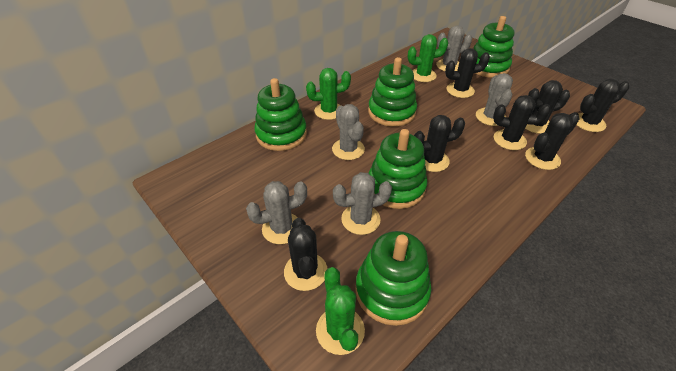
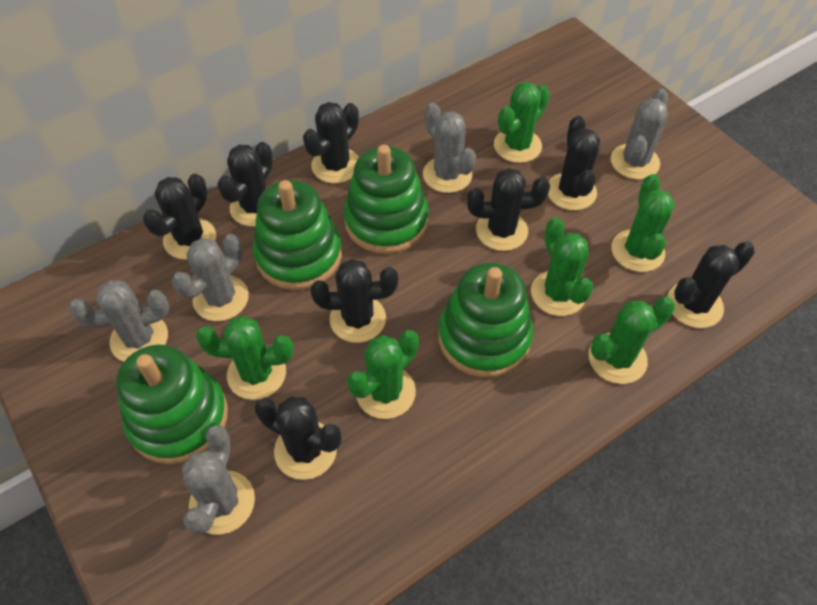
black cactus: 7 -> 8
green cactus: 3 -> 6
green stacking toy: 5 -> 4

